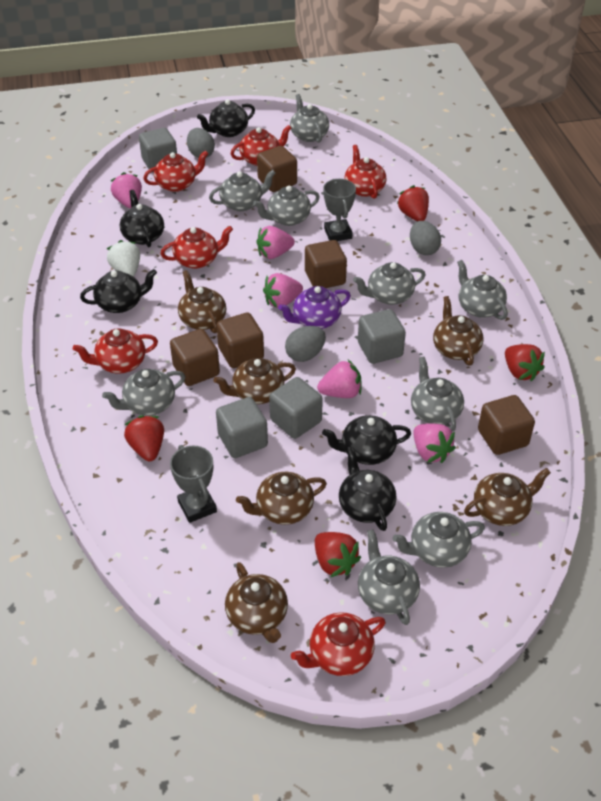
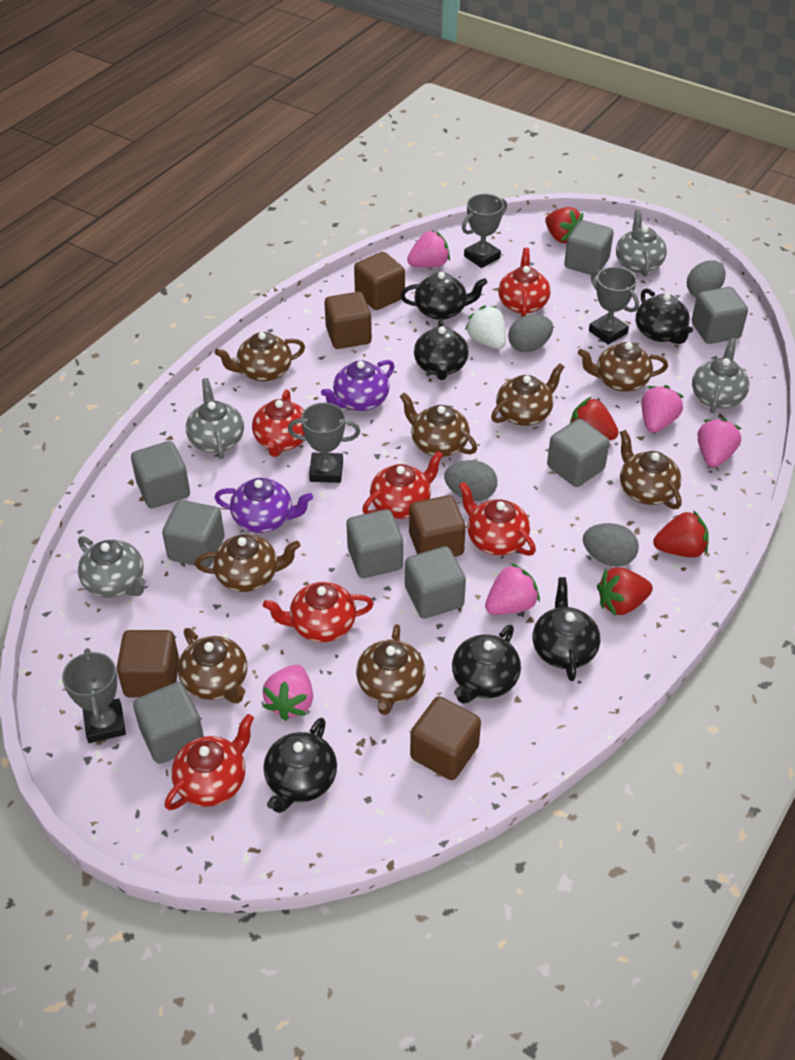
black teapot: 5 -> 6
brown teapot: 6 -> 8
grey cube: 4 -> 8
grey egg: 3 -> 4
grey teapot: 9 -> 4
grey trophy: 2 -> 4
purple teapot: 1 -> 2

